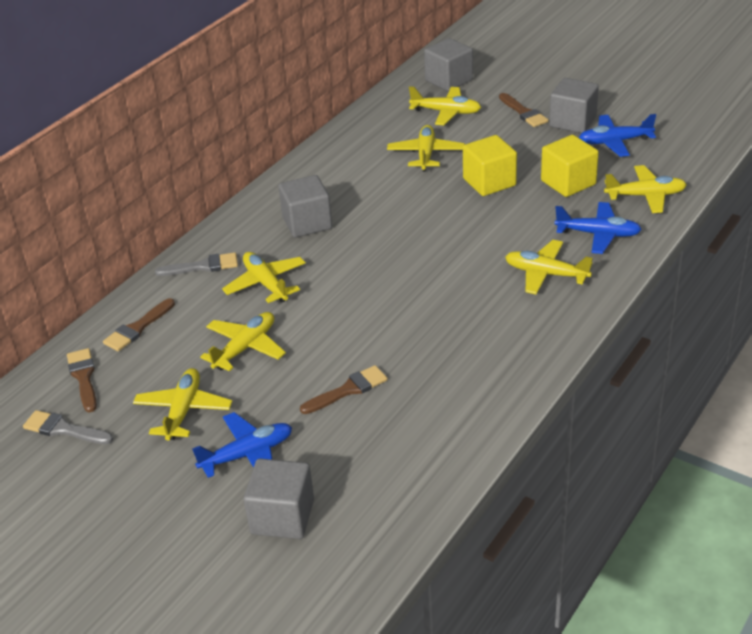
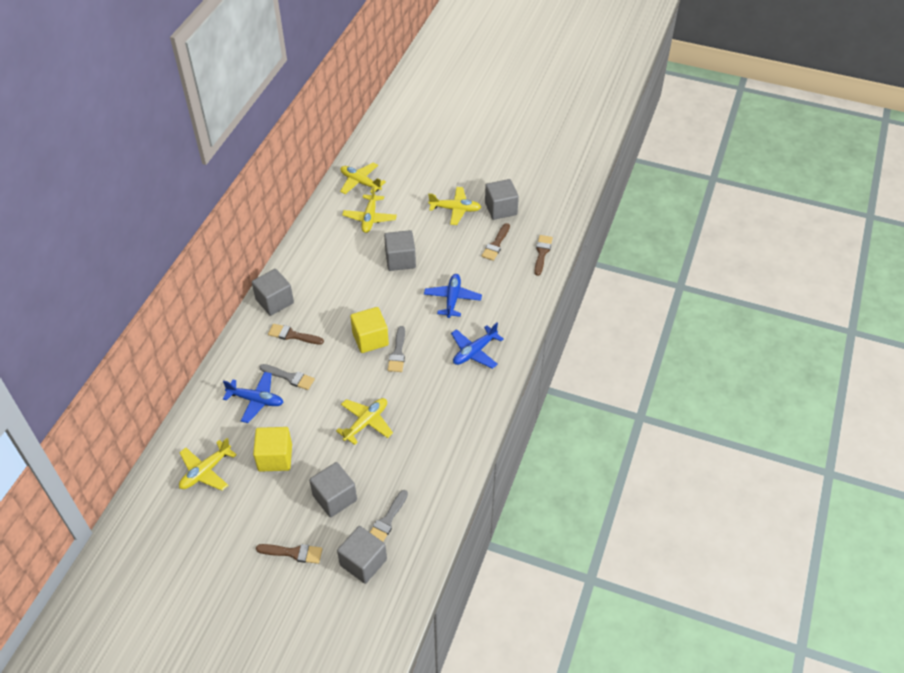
grey brush: 2 -> 3
grey cube: 4 -> 5
yellow plane: 7 -> 5

